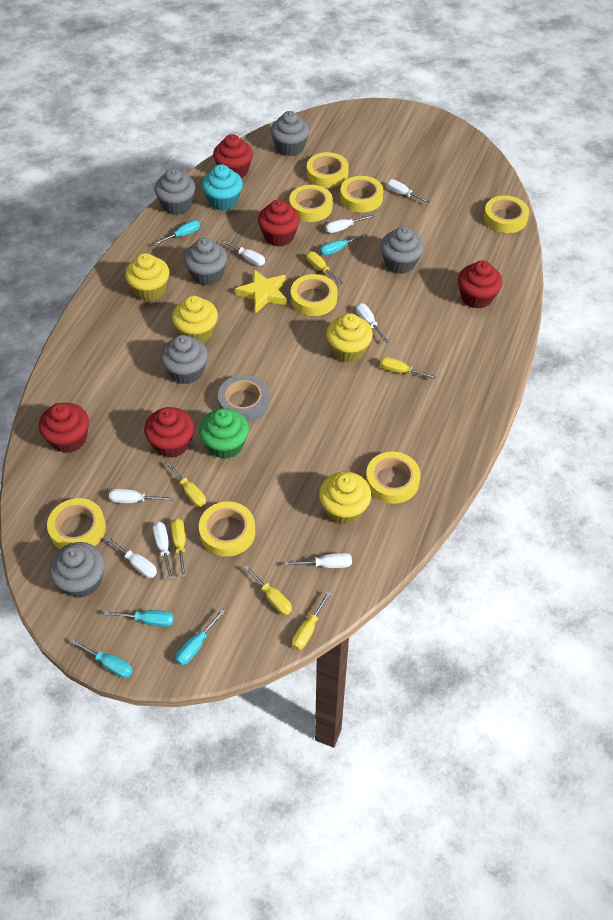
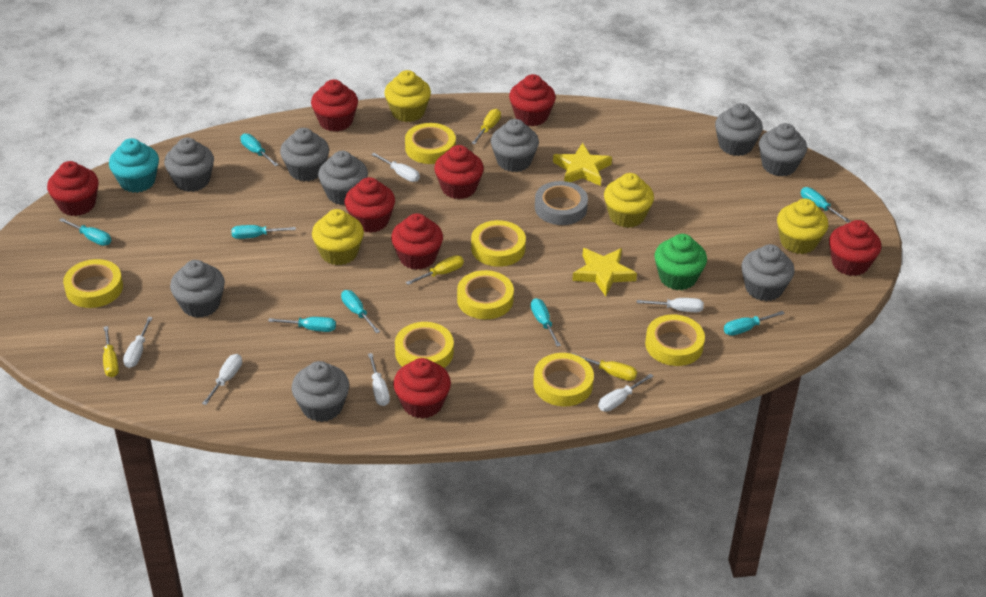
grey cupcake: 6 -> 9
red cupcake: 5 -> 8
turquoise screwdriver: 5 -> 8
white screwdriver: 8 -> 6
yellow screwdriver: 6 -> 4
yellow star: 1 -> 2
yellow tape: 8 -> 7

